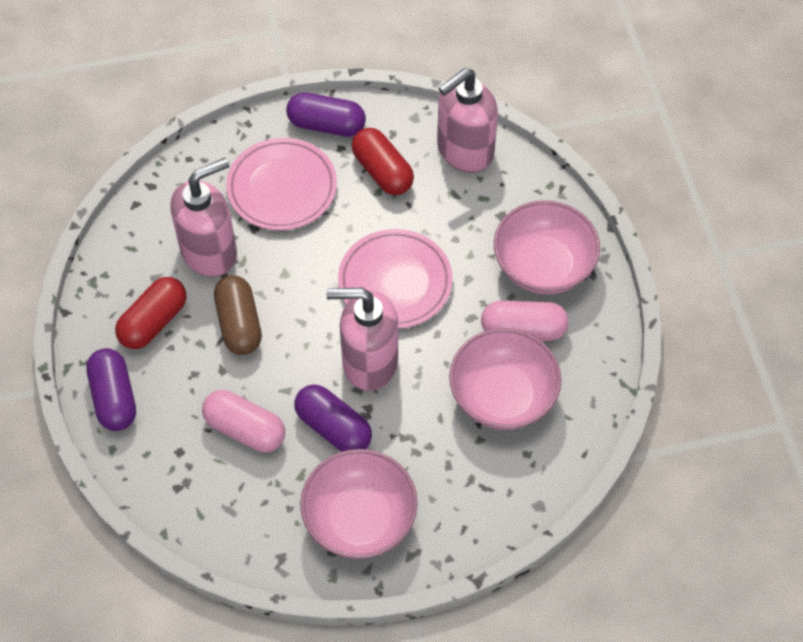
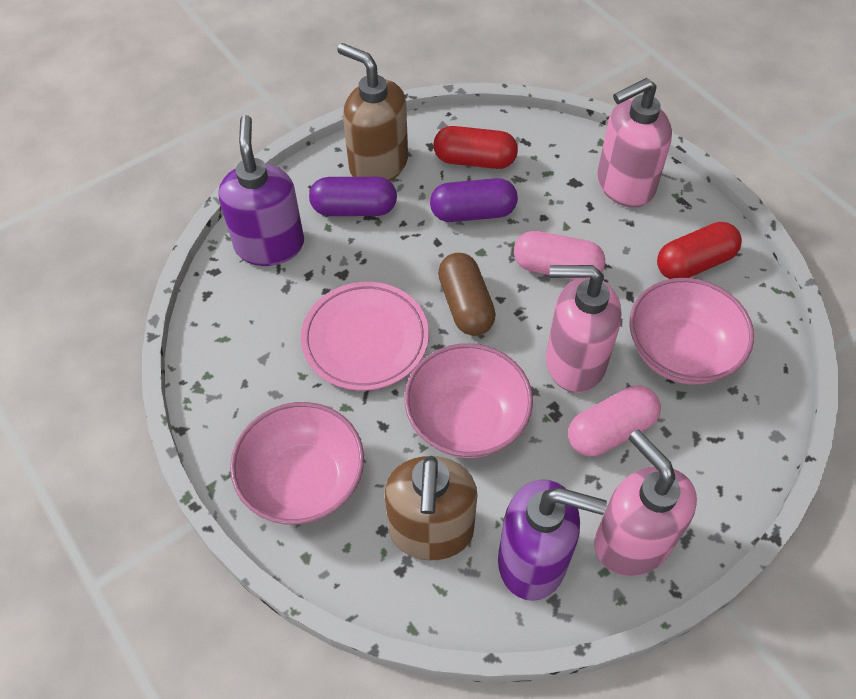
brown soap dispenser: 0 -> 2
pink plate: 2 -> 1
purple capsule: 3 -> 2
purple soap dispenser: 0 -> 2

